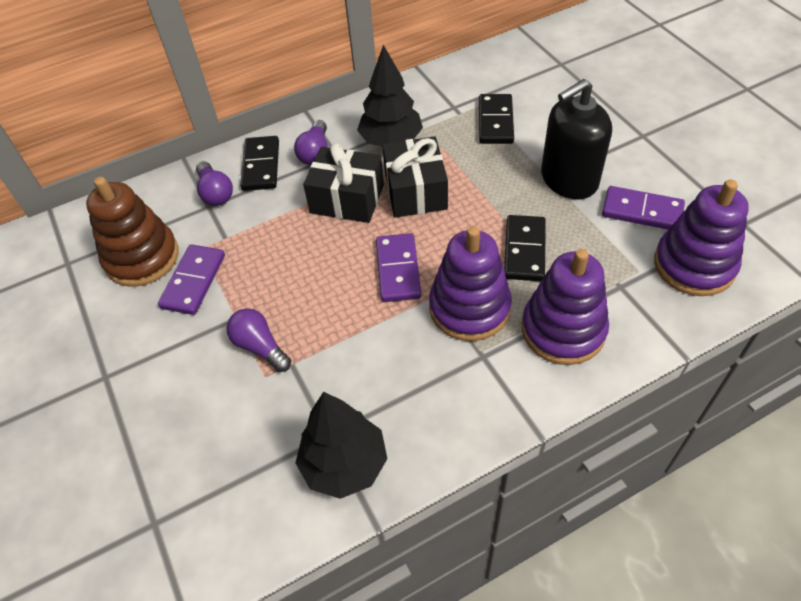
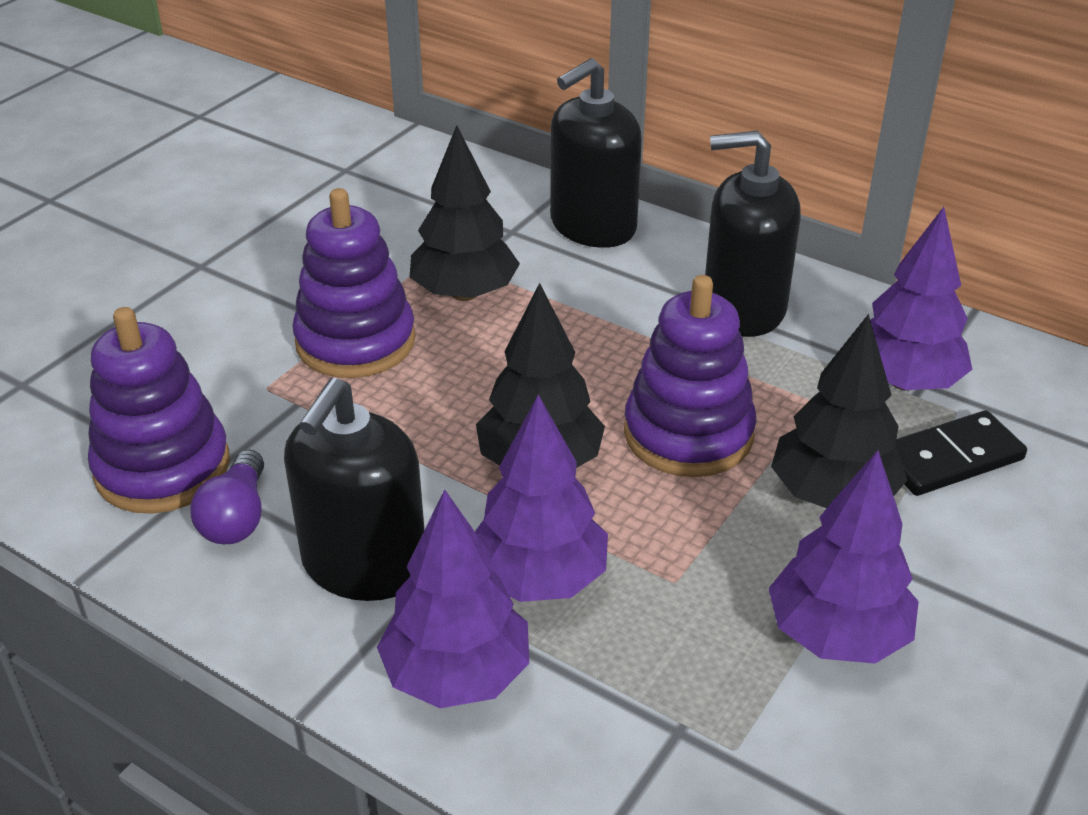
black domino: 3 -> 1
black gift: 2 -> 0
black soap dispenser: 1 -> 3
black tree: 2 -> 3
brown stacking toy: 1 -> 0
purple domino: 3 -> 0
purple light bulb: 3 -> 1
purple tree: 0 -> 4

